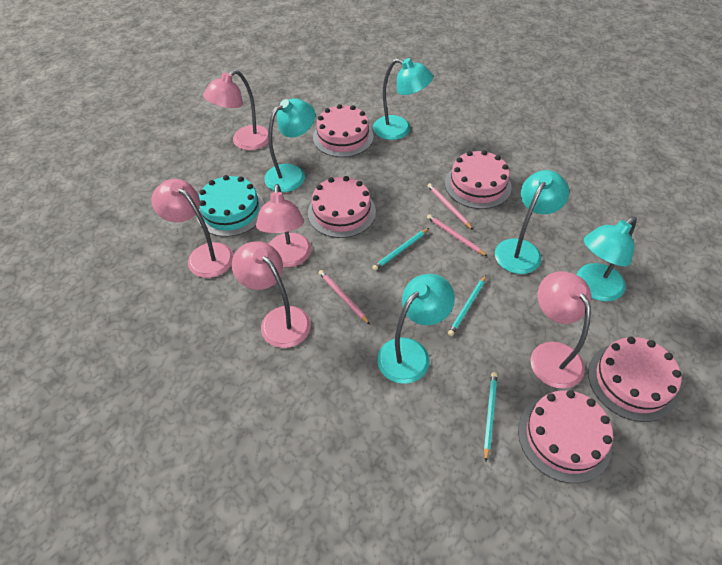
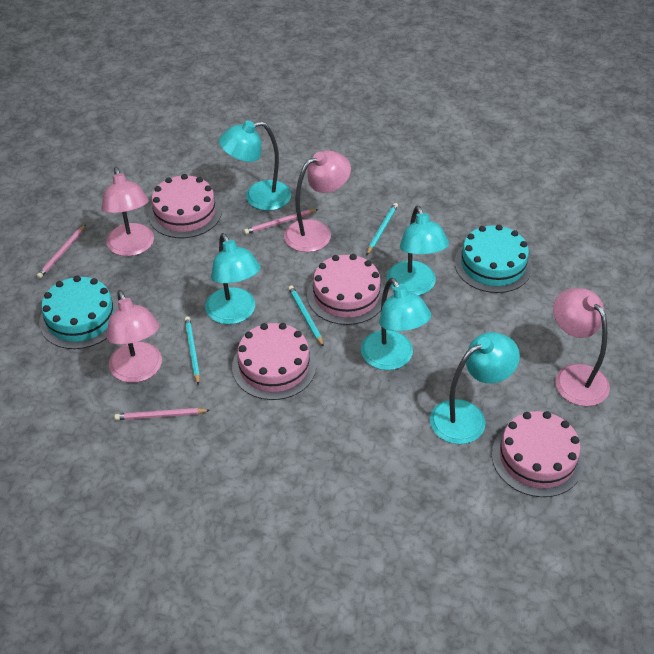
pink cake: 5 -> 4
pink lamp: 5 -> 4
turquoise cake: 1 -> 2

